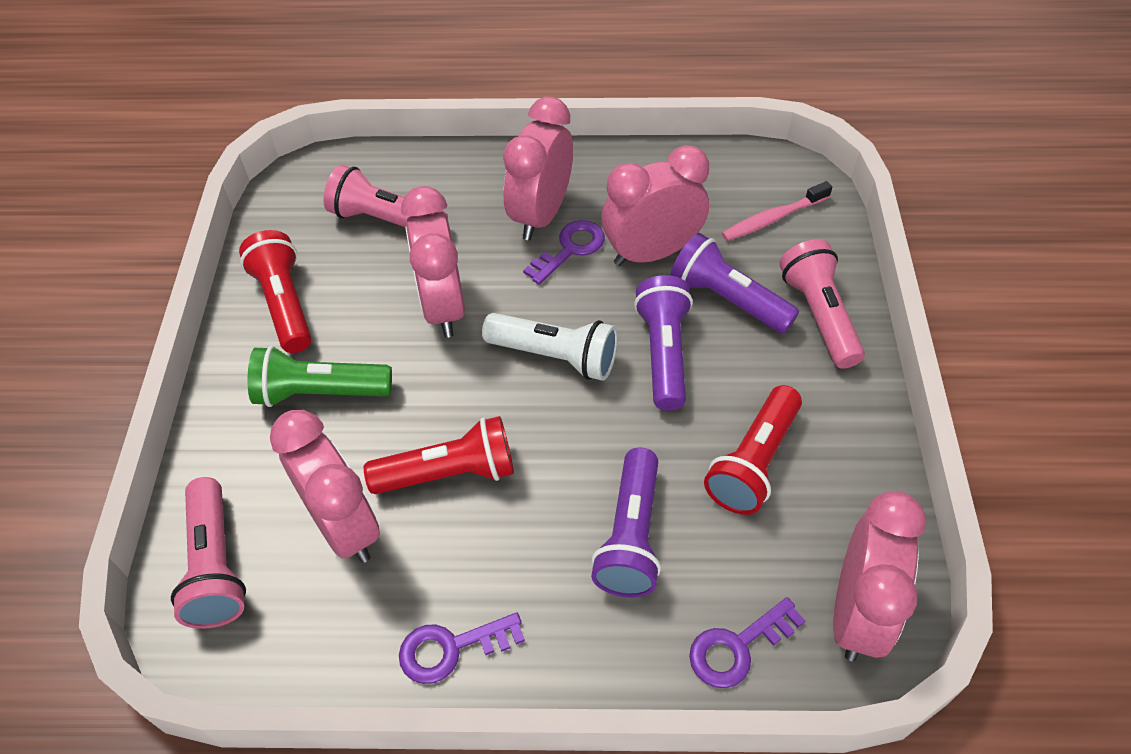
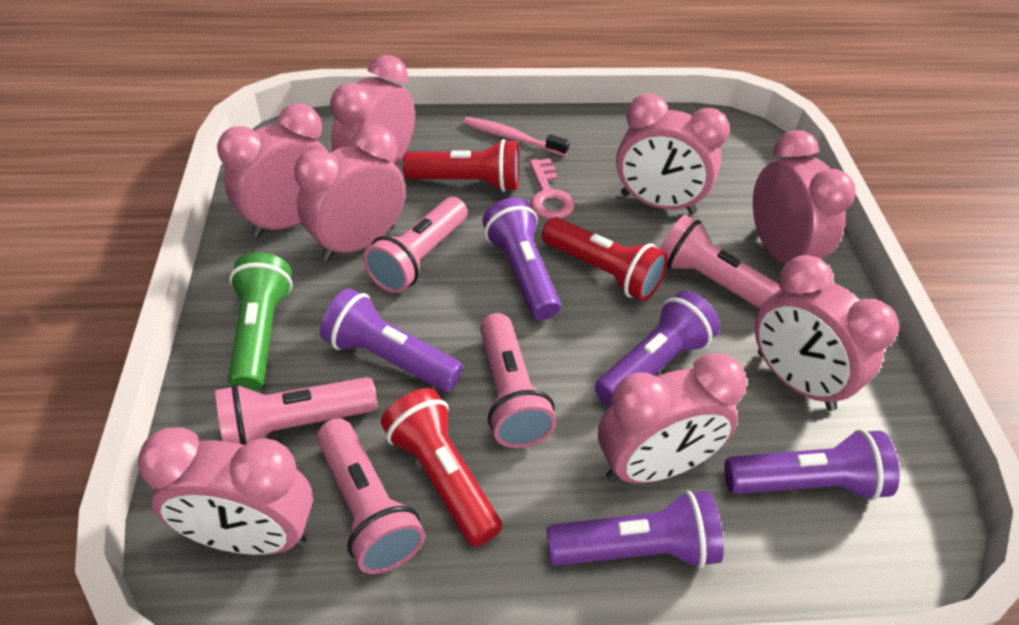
pink clock: 5 -> 8
pink flashlight: 3 -> 5
pink key: 0 -> 1
purple flashlight: 3 -> 5
purple key: 3 -> 0
white flashlight: 1 -> 0

